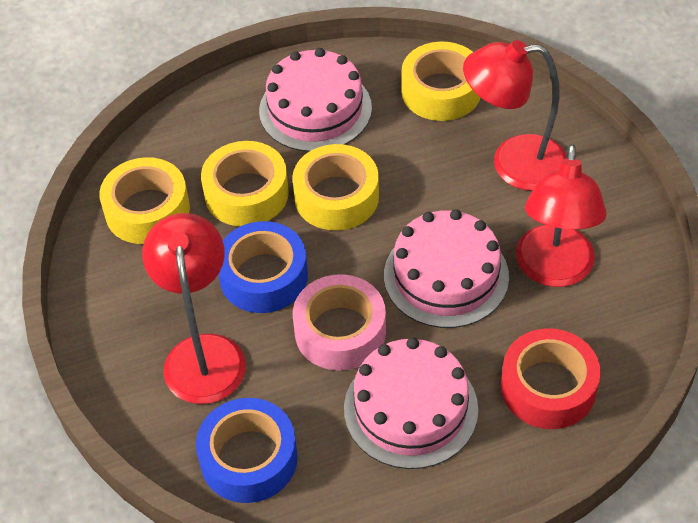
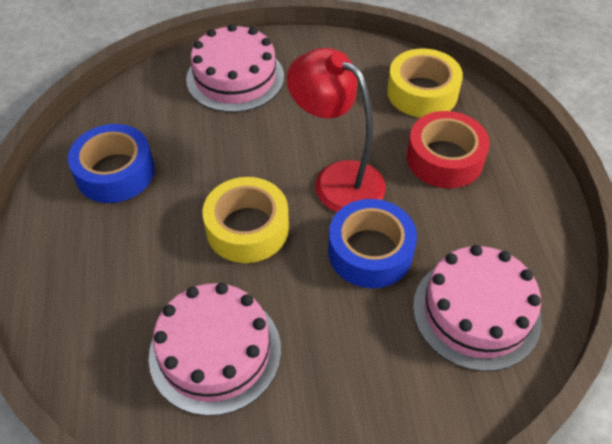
pink tape: 1 -> 0
red lamp: 3 -> 1
yellow tape: 4 -> 2

